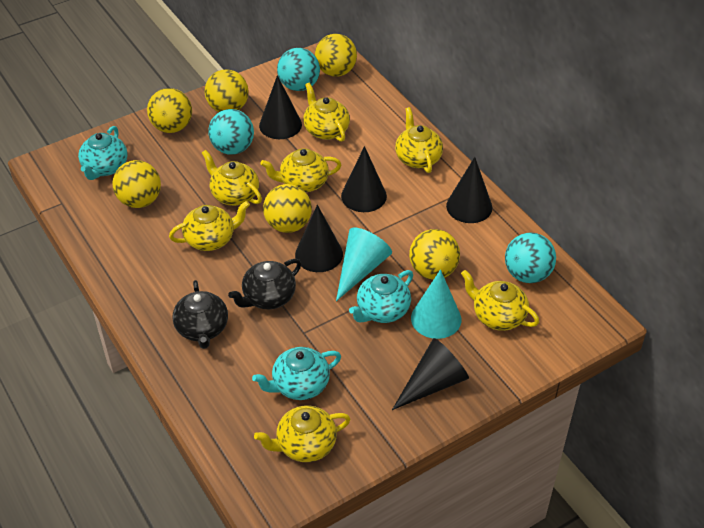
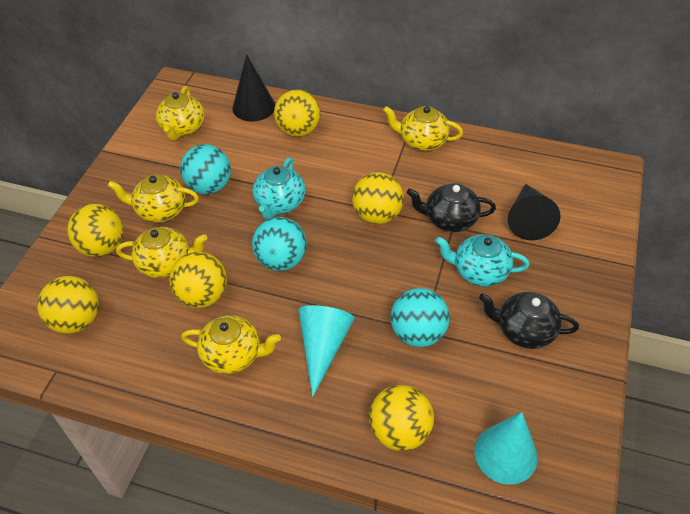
black cone: 5 -> 2
turquoise teapot: 3 -> 2
yellow teapot: 7 -> 5

